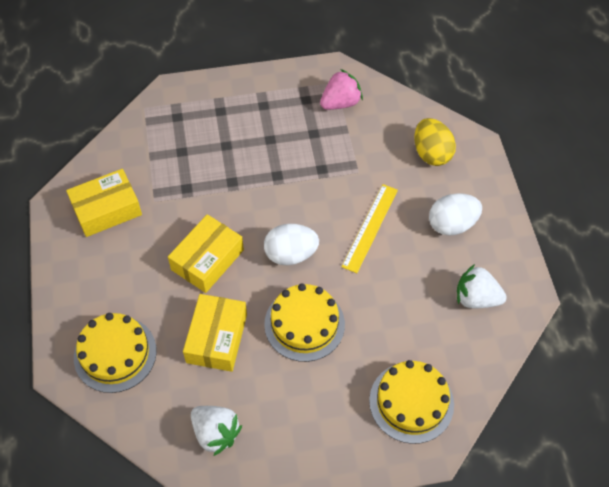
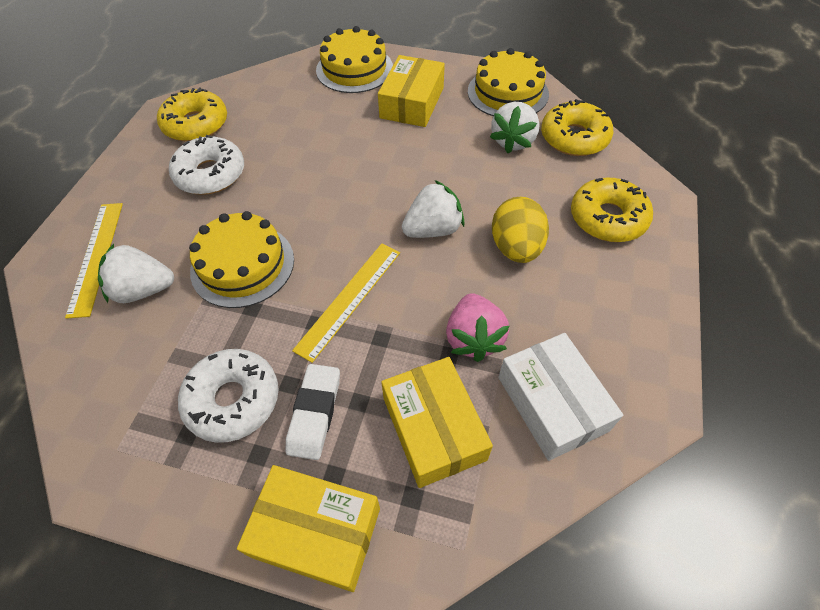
white box: 0 -> 1
white donut: 0 -> 2
white egg: 2 -> 0
white eraser: 0 -> 1
white strawberry: 2 -> 3
yellow donut: 0 -> 3
yellow ruler: 1 -> 2

